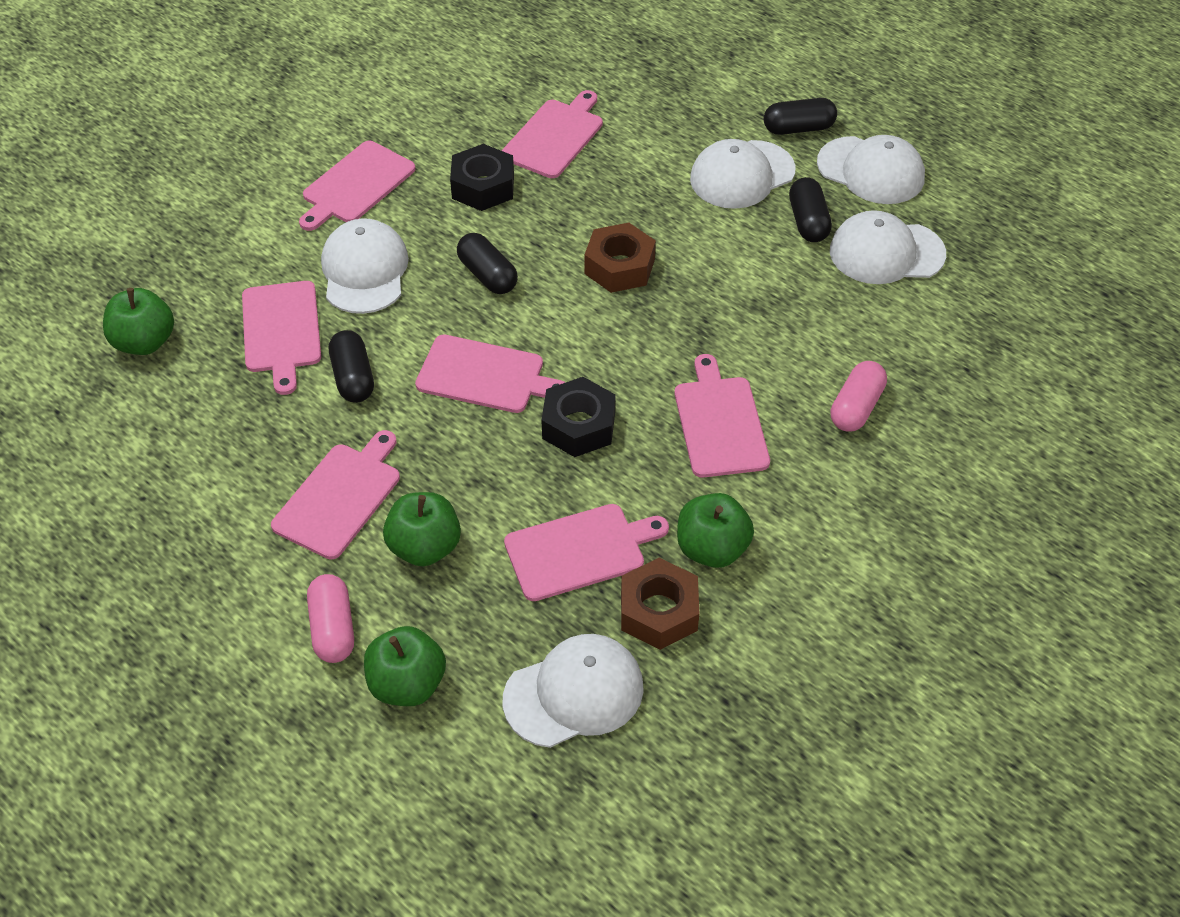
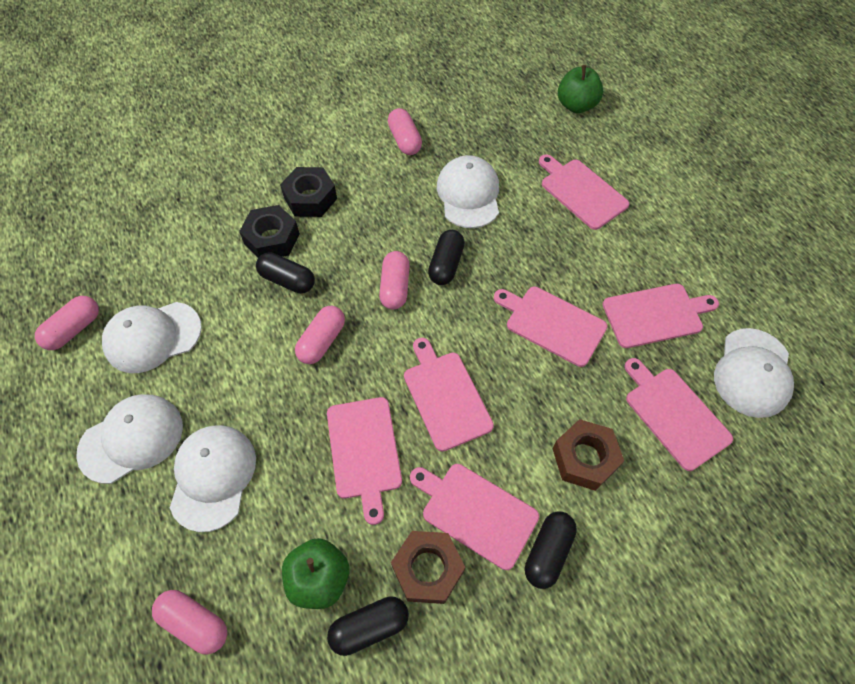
green apple: 4 -> 2
pink capsule: 2 -> 5

